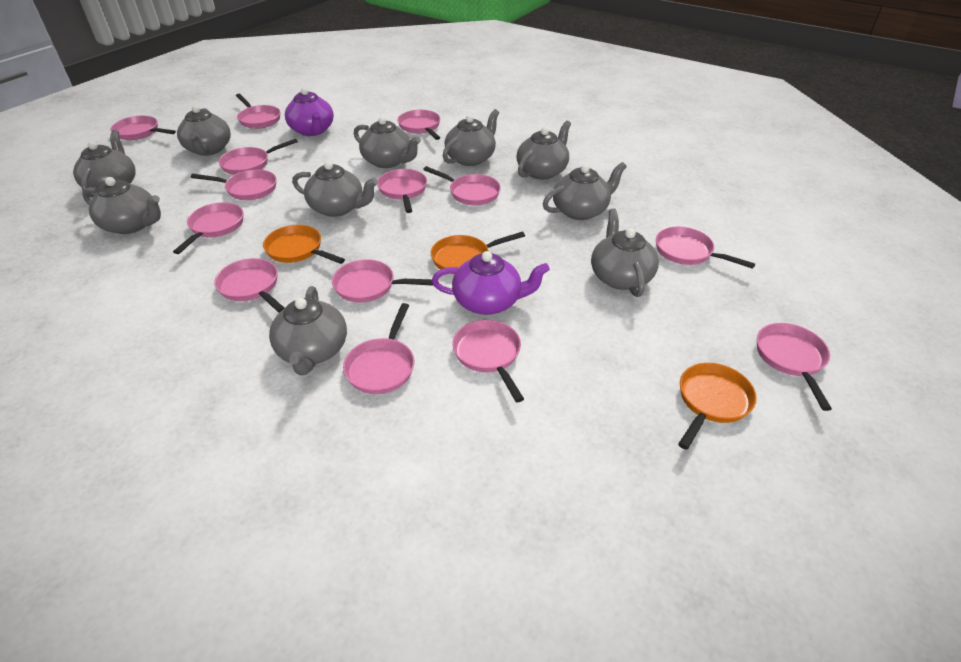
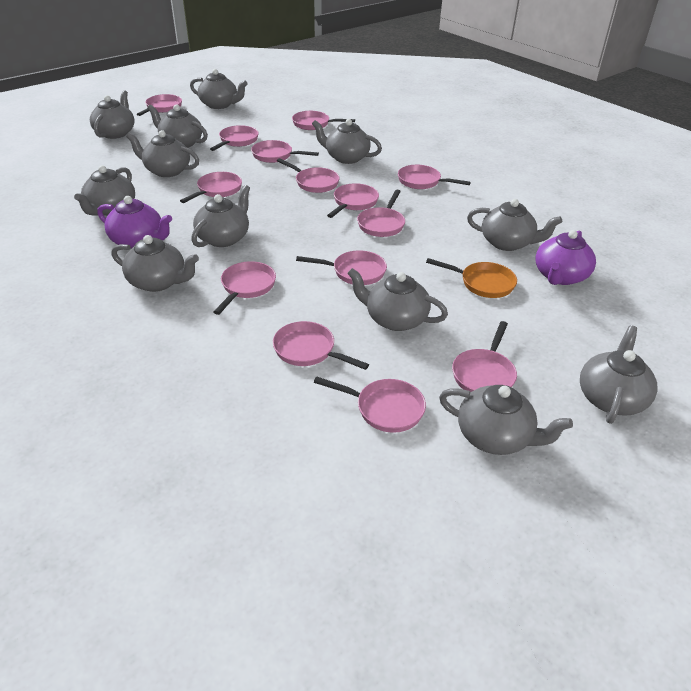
grey teapot: 10 -> 12
orange pan: 3 -> 1

